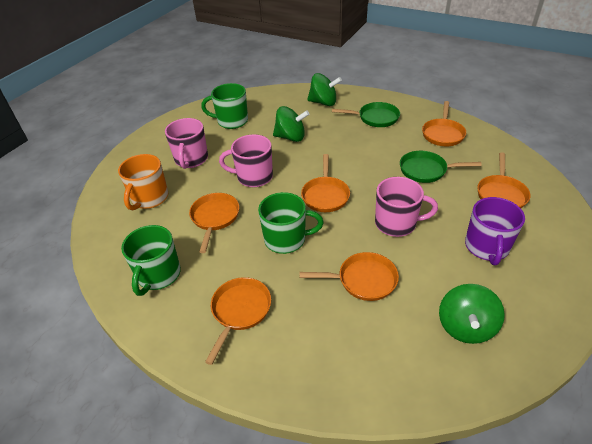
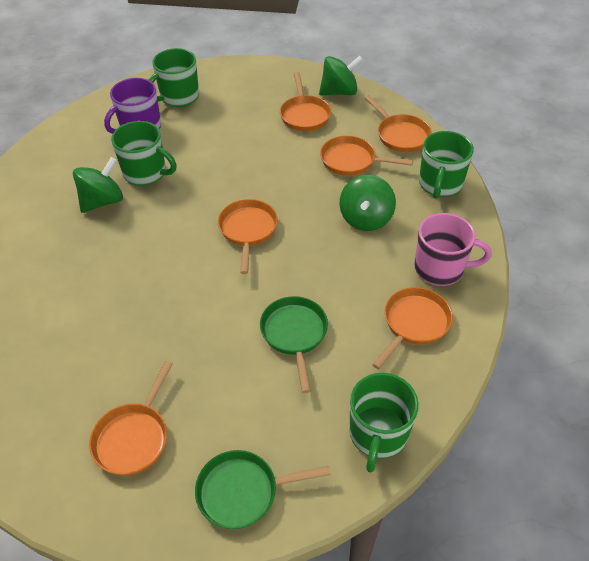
green mug: 3 -> 4
orange mug: 1 -> 0
pink mug: 3 -> 1

